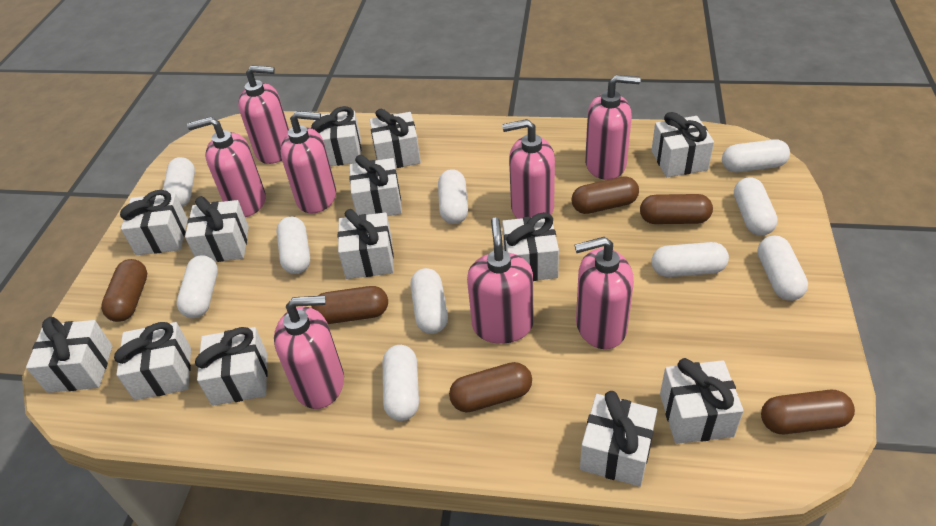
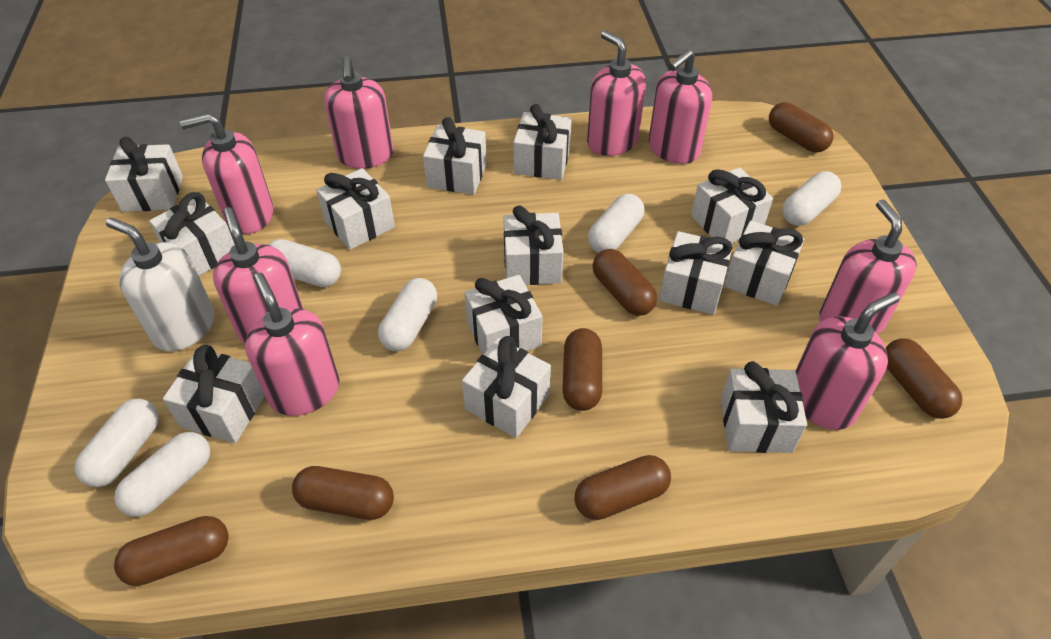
brown capsule: 6 -> 7
white capsule: 10 -> 6
white soap dispenser: 0 -> 1

